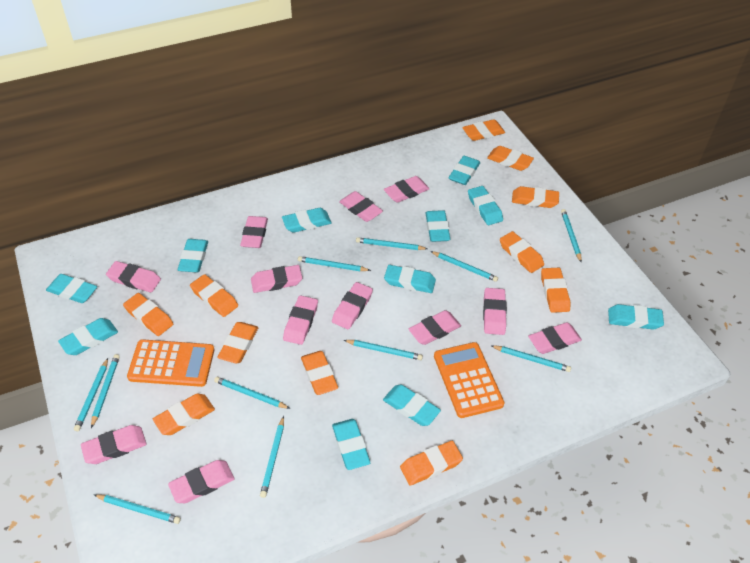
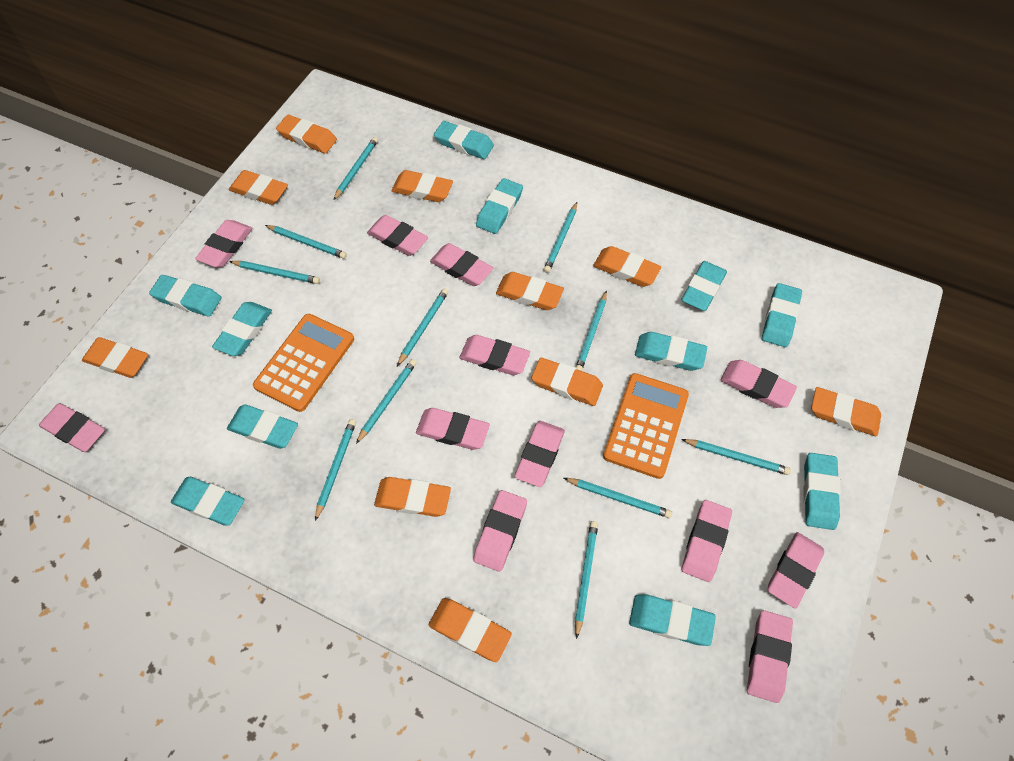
orange eraser: 11 -> 10

